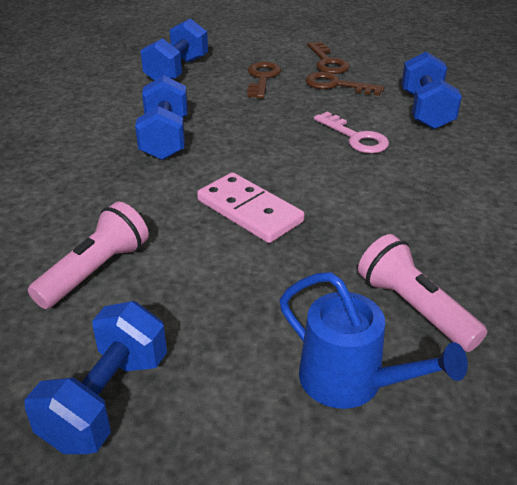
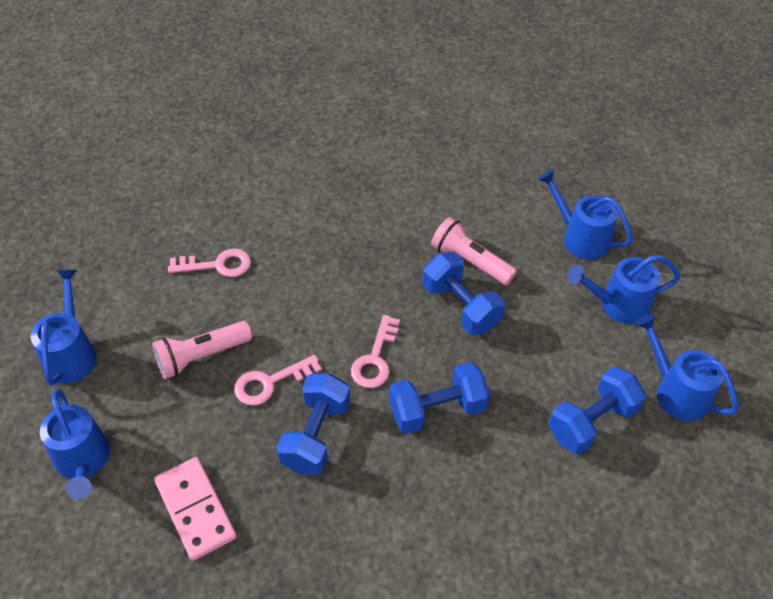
blue watering can: 1 -> 5
brown key: 3 -> 0
pink key: 1 -> 3

